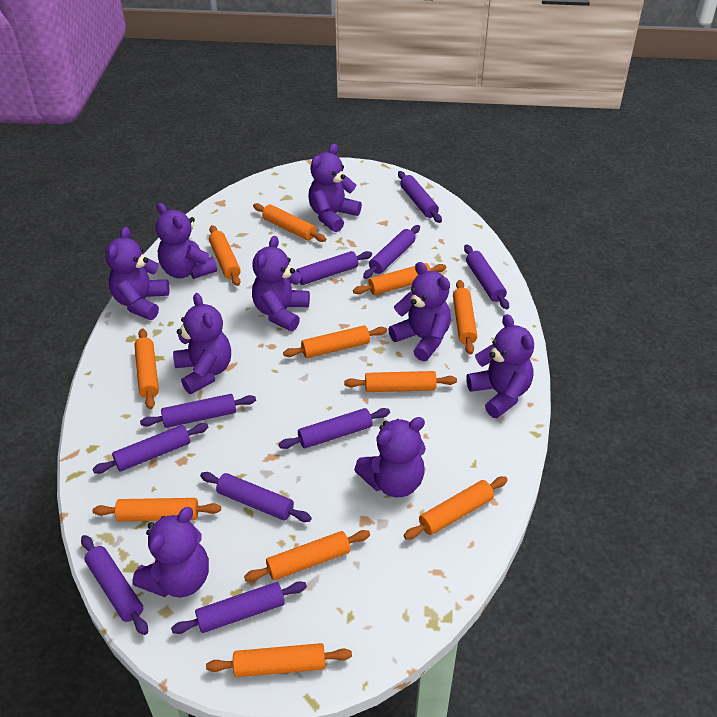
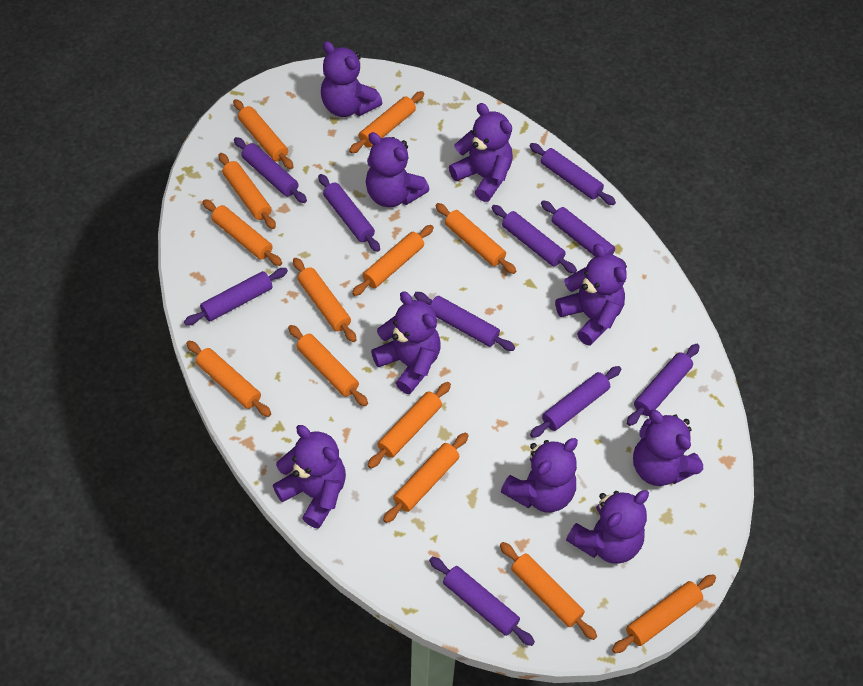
orange rolling pin: 11 -> 13

